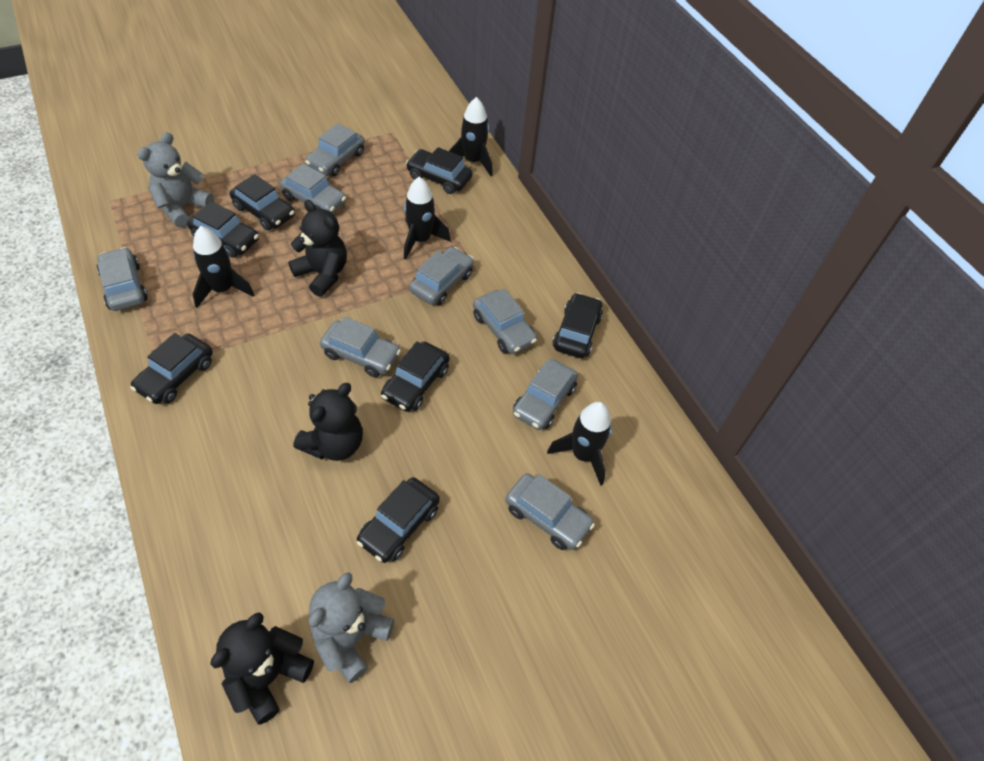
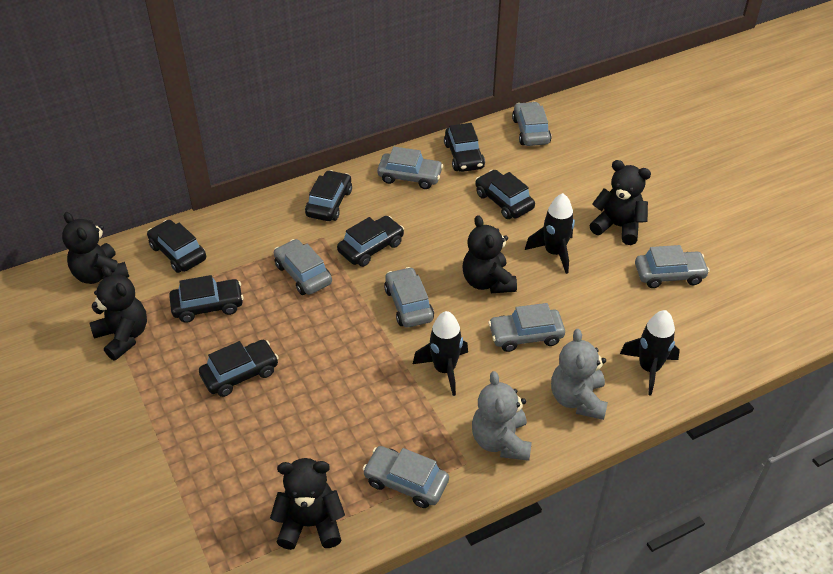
black rocket: 4 -> 3
black teddy bear: 3 -> 5
grey car: 8 -> 7

